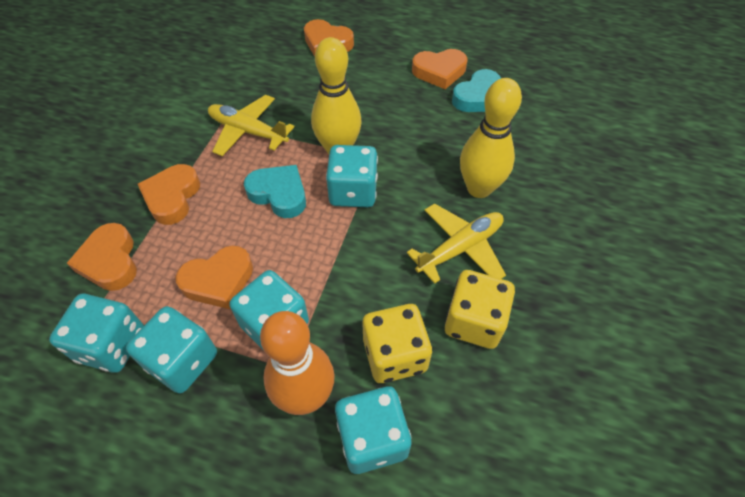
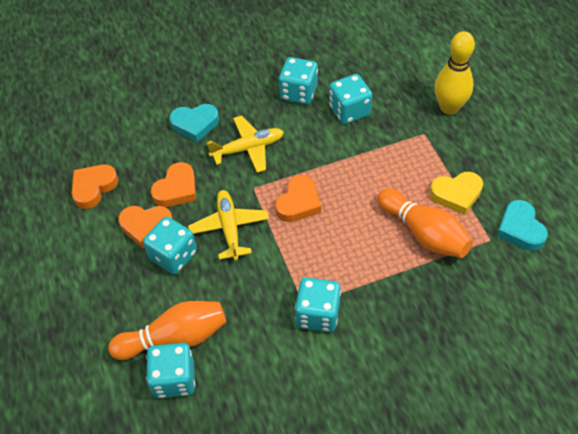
orange bowling pin: 1 -> 2
orange heart: 5 -> 4
yellow bowling pin: 2 -> 1
yellow dice: 2 -> 0
yellow heart: 0 -> 1

